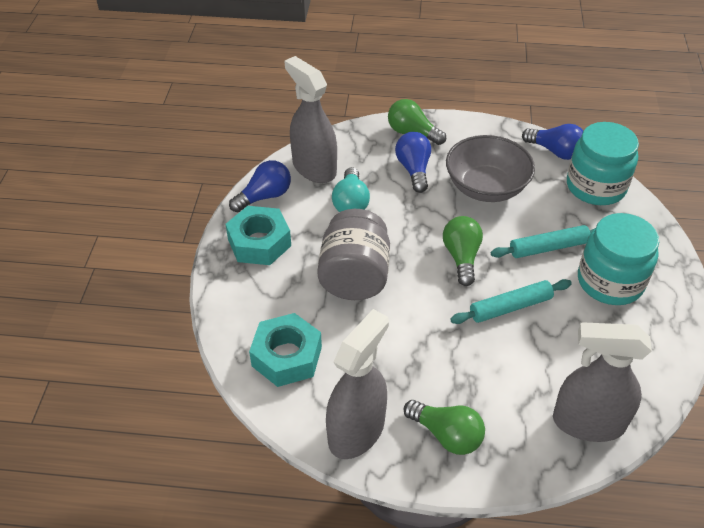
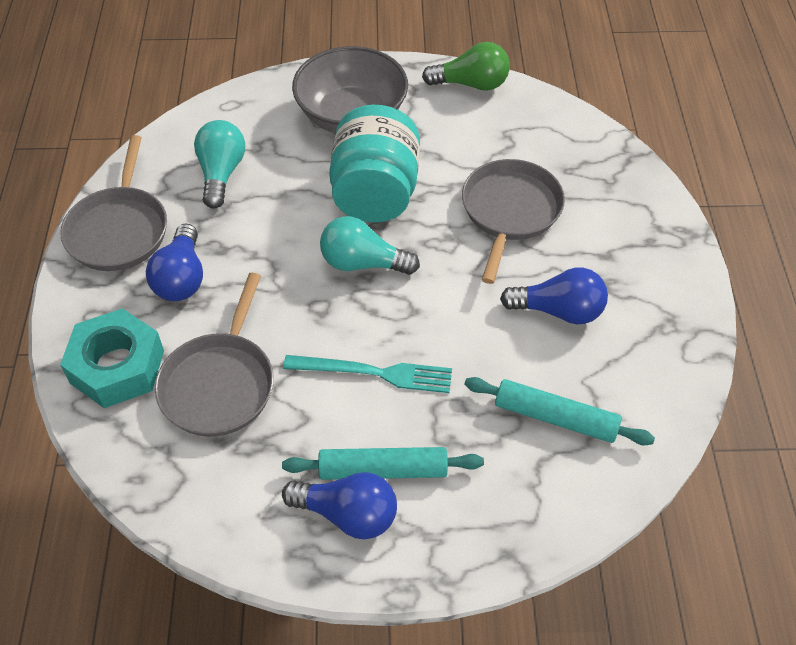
green light bulb: 3 -> 1
grey jar: 1 -> 0
grey pan: 0 -> 3
grey spray bottle: 3 -> 0
turquoise fork: 0 -> 1
turquoise jar: 2 -> 1
turquoise light bulb: 1 -> 2
turquoise nut: 2 -> 1

